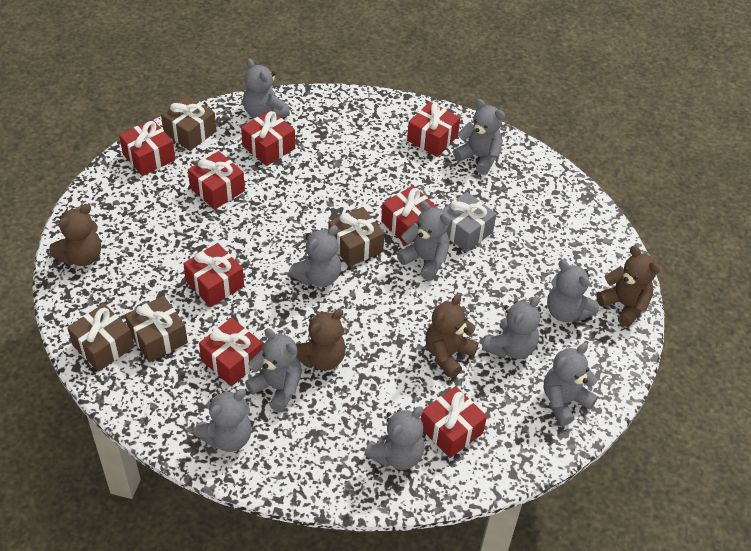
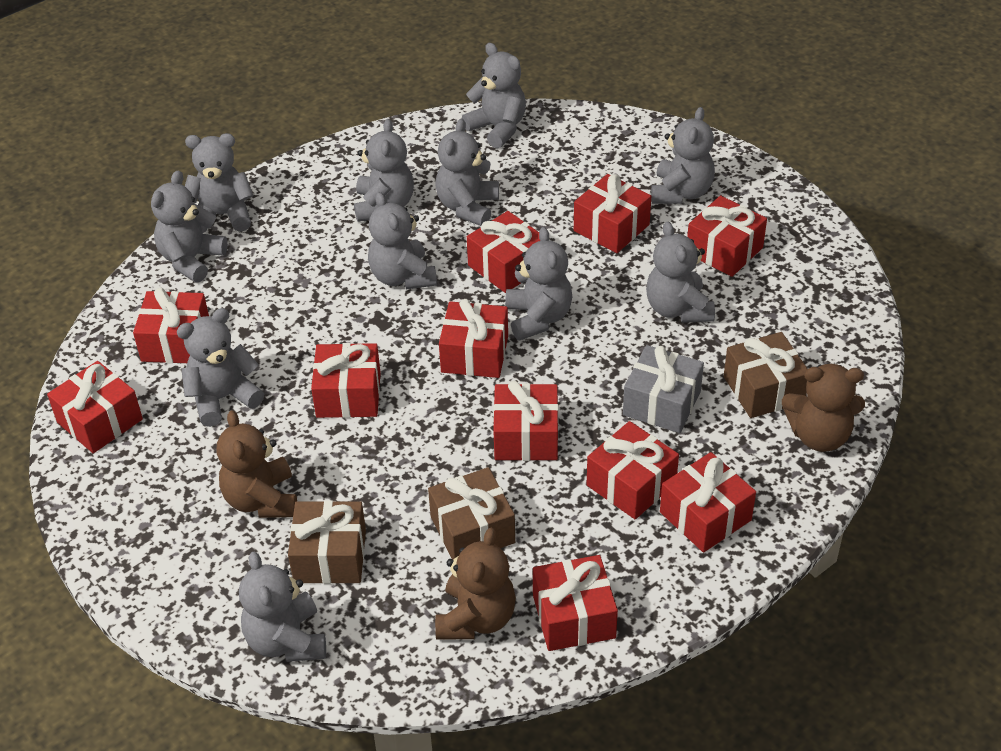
brown gift: 4 -> 3
brown teddy bear: 4 -> 3
grey teddy bear: 10 -> 11
red gift: 8 -> 11

